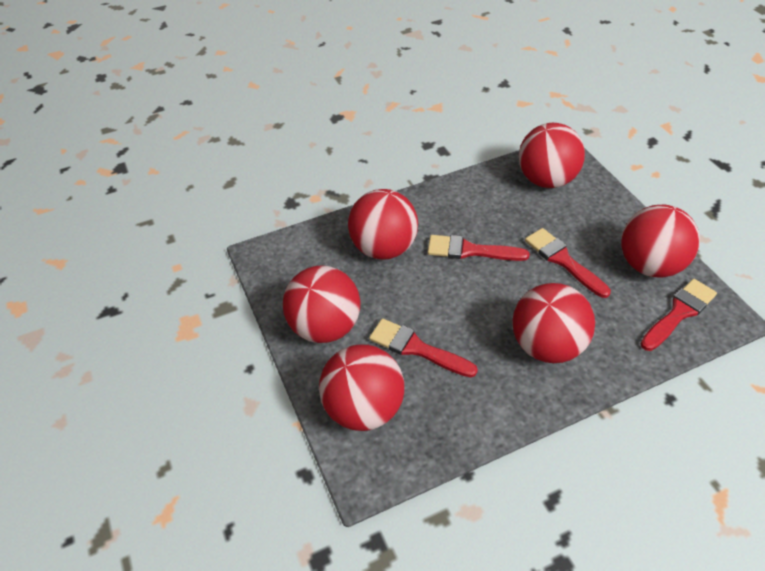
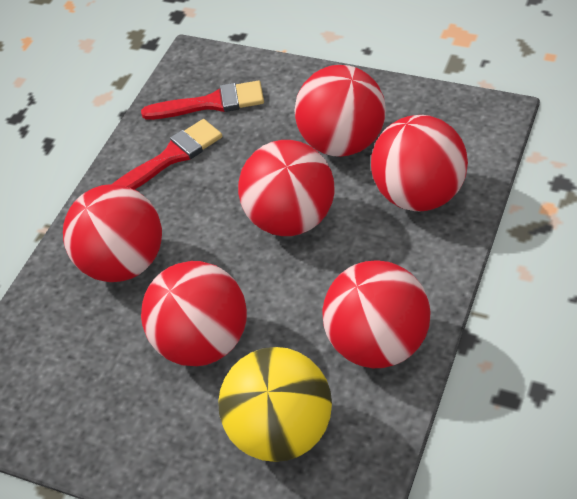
red brush: 4 -> 2
yellow ball: 0 -> 1

